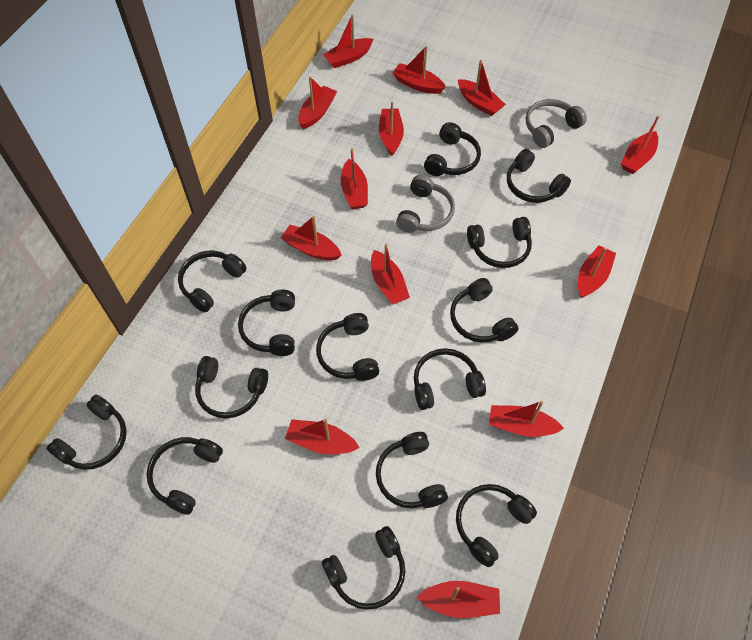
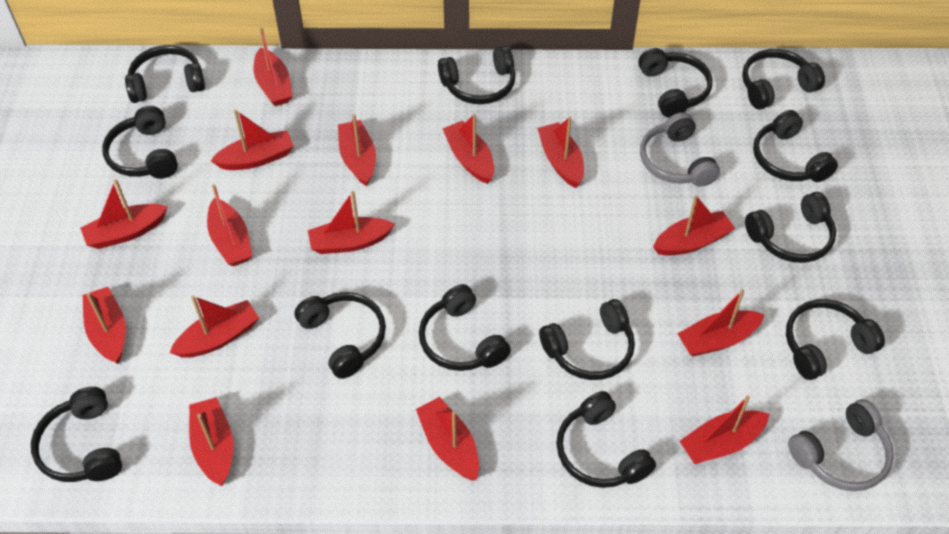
black headphones: 14 -> 13
red boat: 13 -> 15

